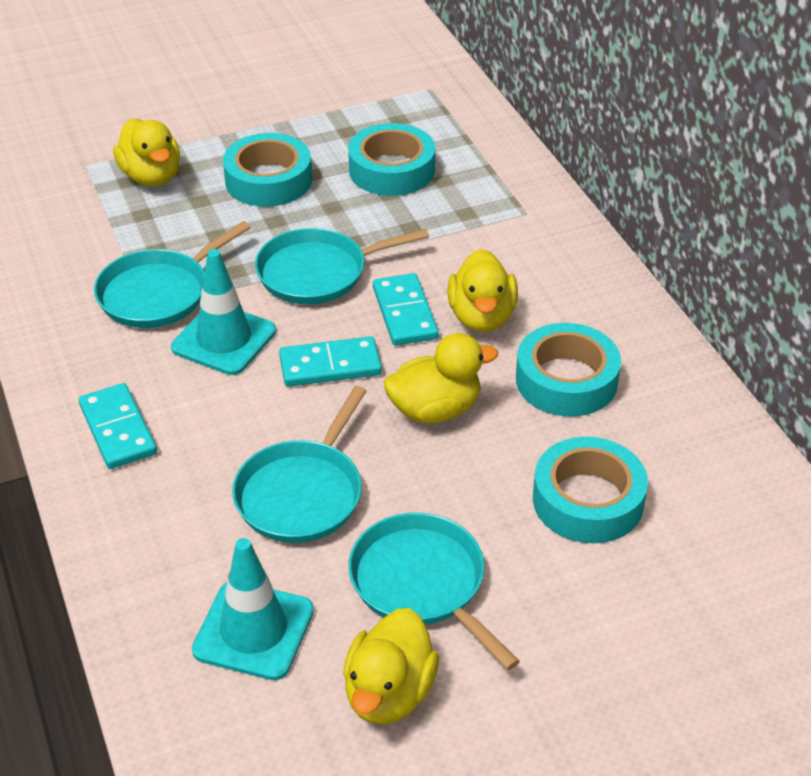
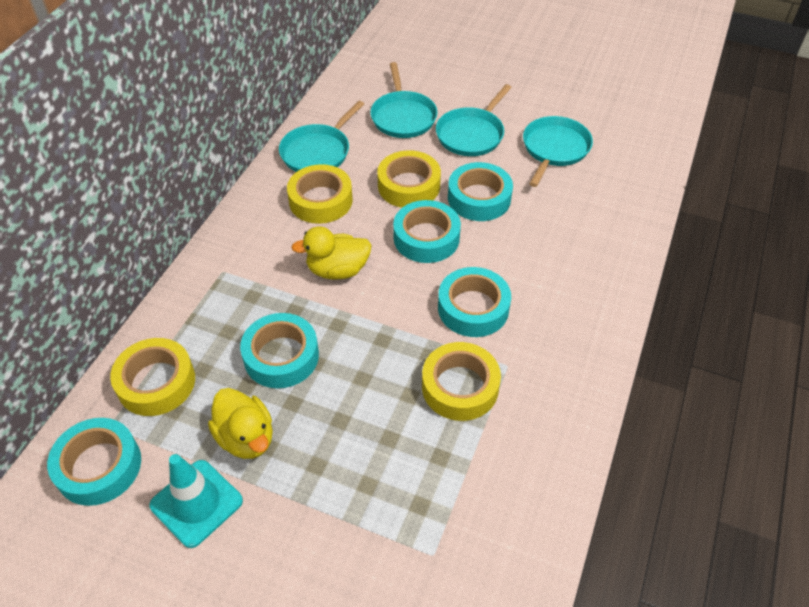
turquoise domino: 3 -> 0
turquoise tape: 4 -> 5
turquoise traffic cone: 2 -> 1
yellow duck: 4 -> 2
yellow tape: 0 -> 4

